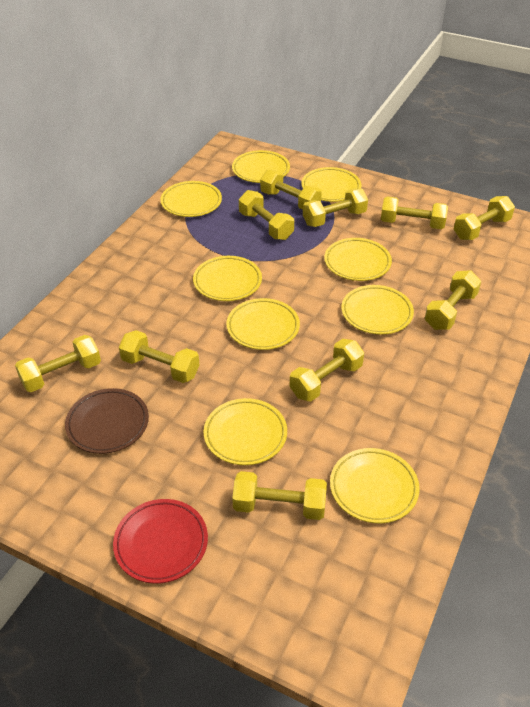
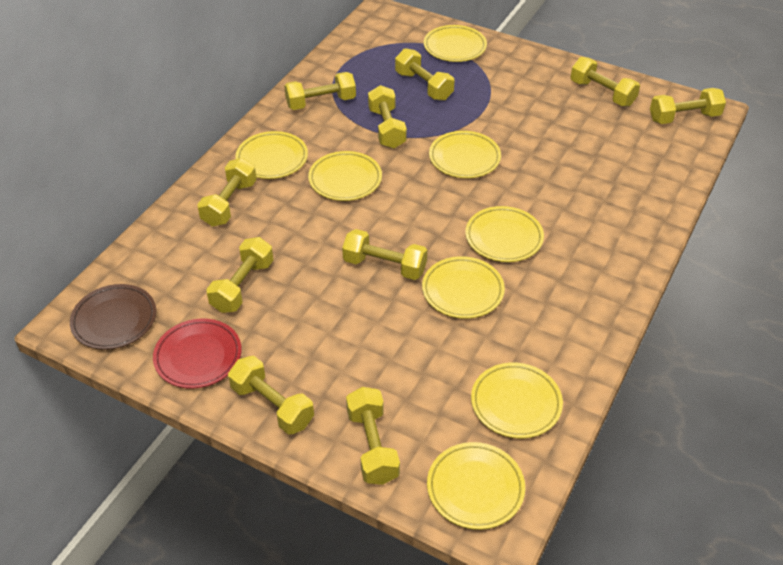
yellow plate: 9 -> 8

